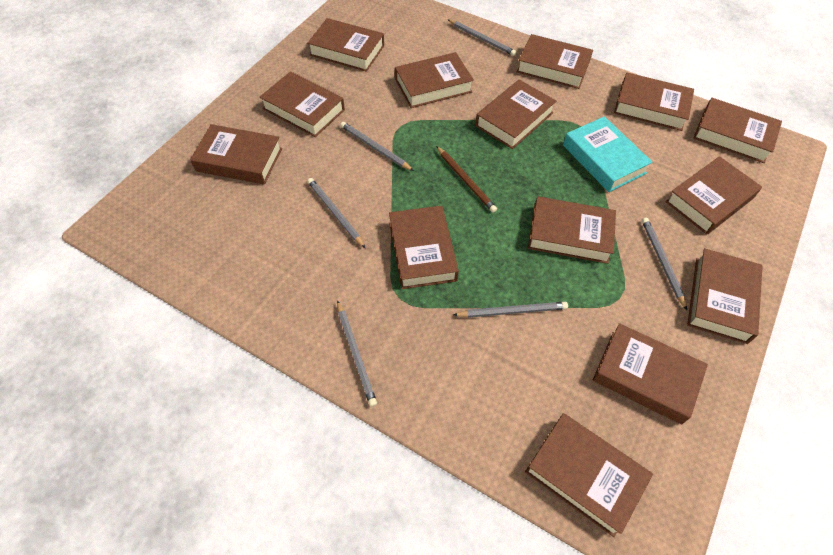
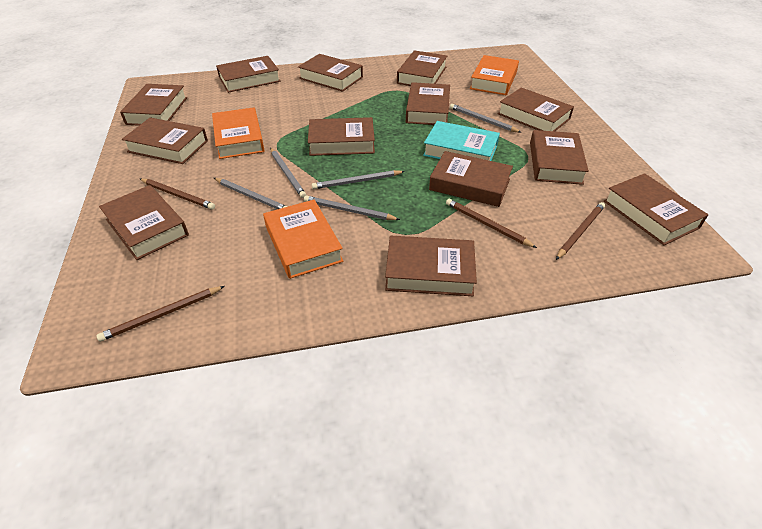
brown book: 14 -> 13
brown pencil: 1 -> 4
grey pencil: 6 -> 5
orange book: 0 -> 3

